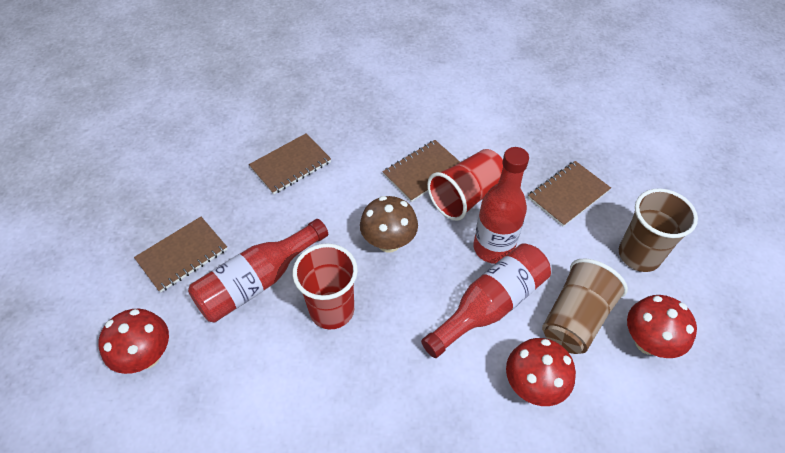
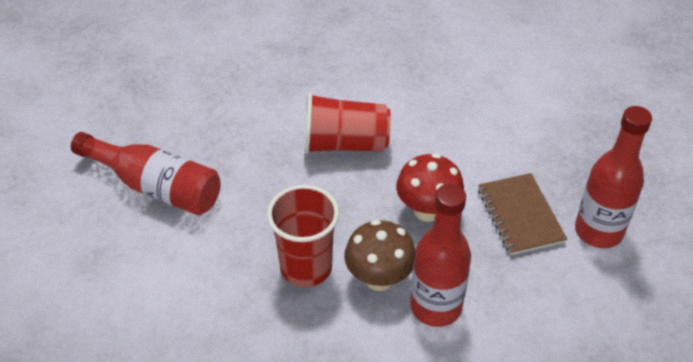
brown cup: 2 -> 0
brown notebook: 4 -> 1
red mushroom: 3 -> 1

